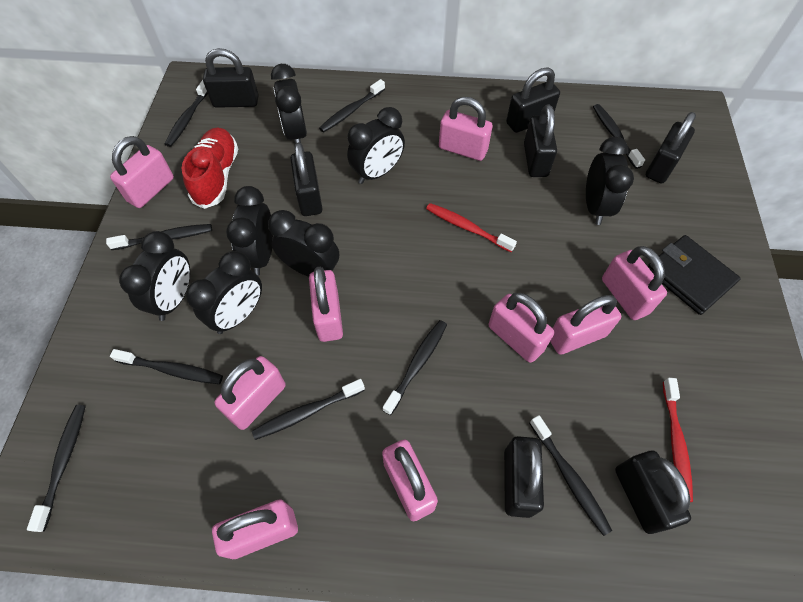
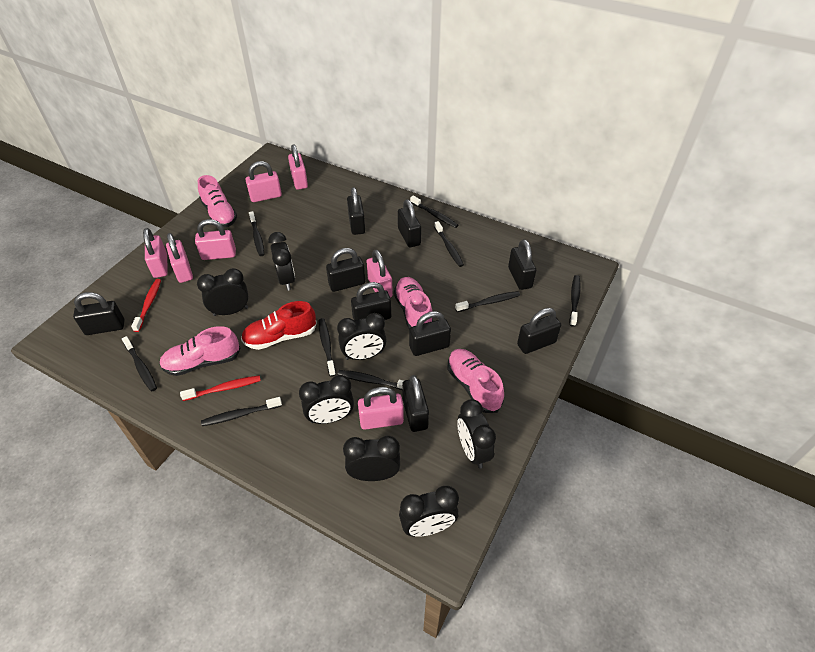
black padlock: 7 -> 9
black wallet: 1 -> 0
pink padlock: 9 -> 7
pink shoe: 0 -> 4

